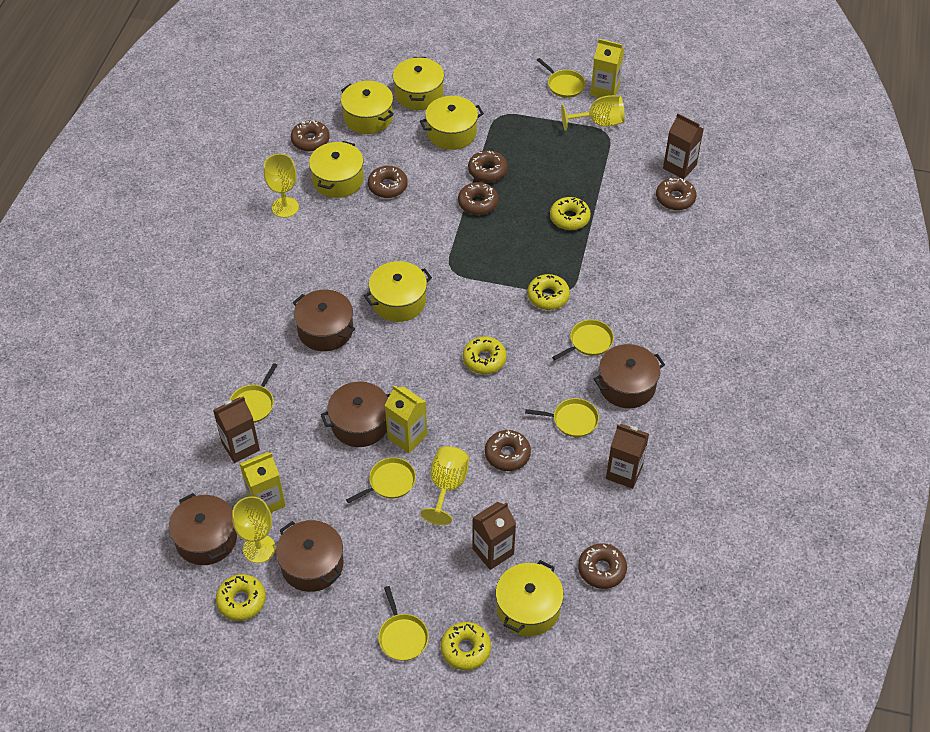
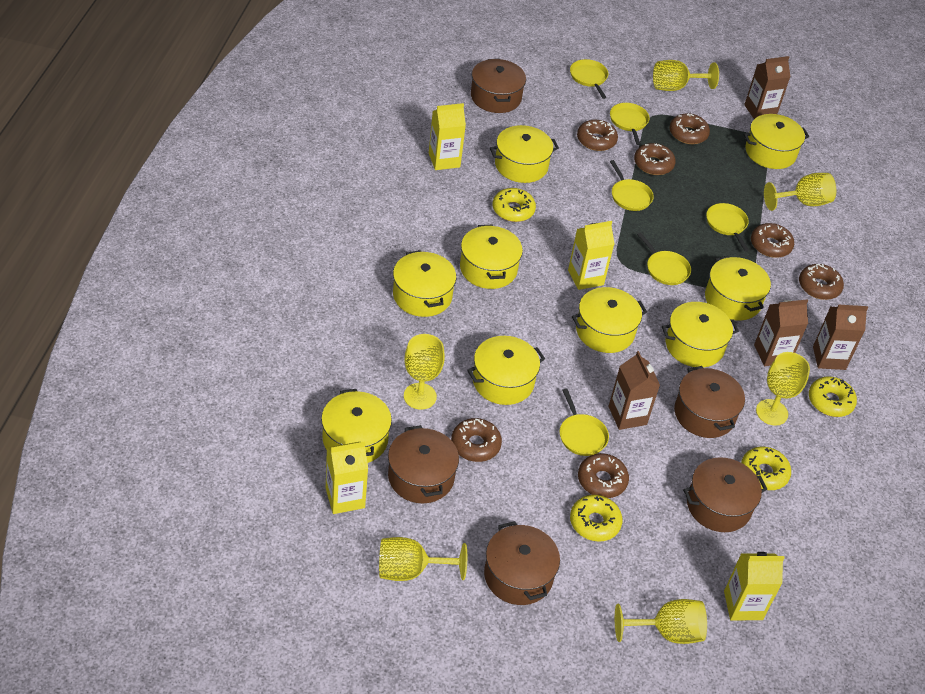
yellow carton: 3 -> 4
yellow donut: 5 -> 4
yellow goblet: 4 -> 6
yellow pot: 6 -> 9

